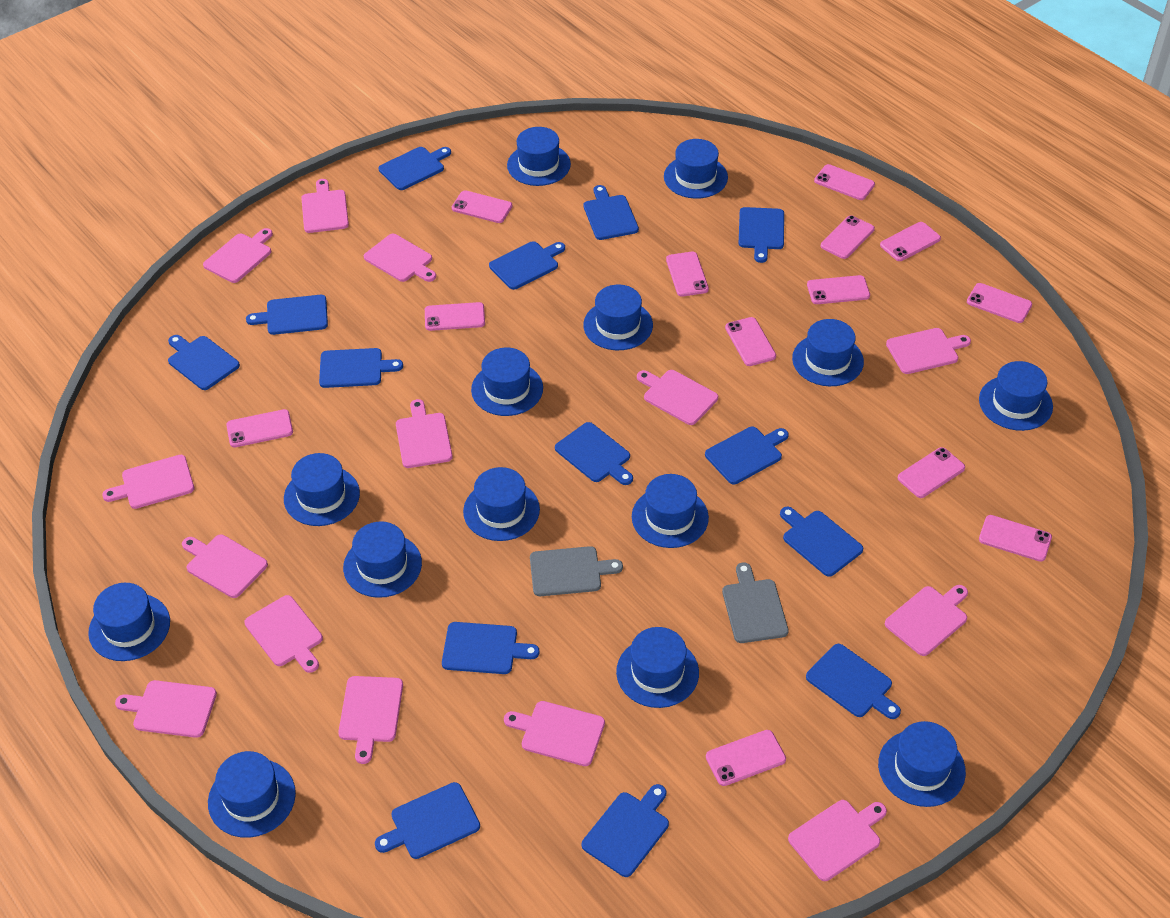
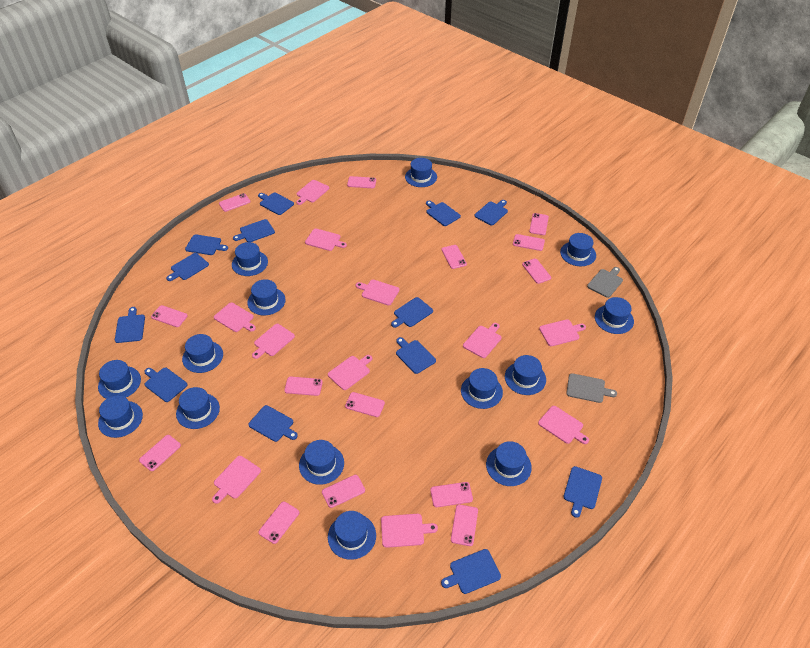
blue cutting board: 14 -> 13
pink cutting board: 14 -> 11
pink phone: 13 -> 14

